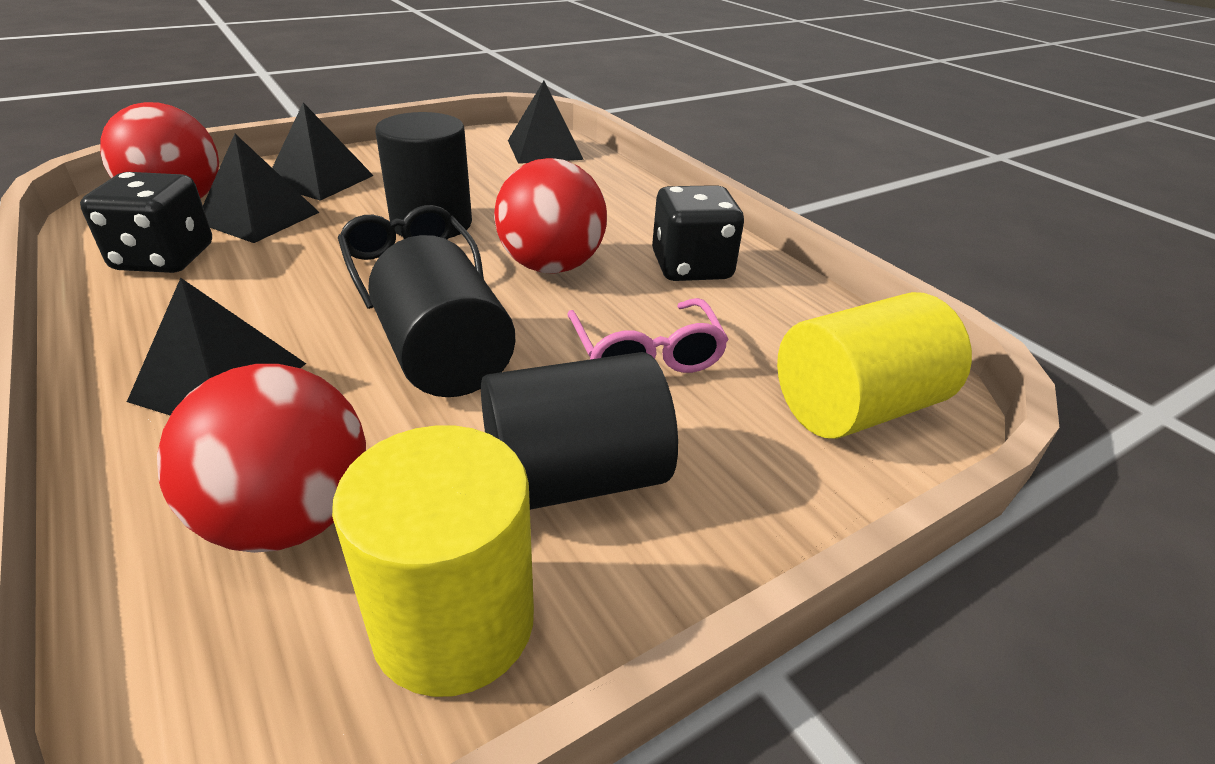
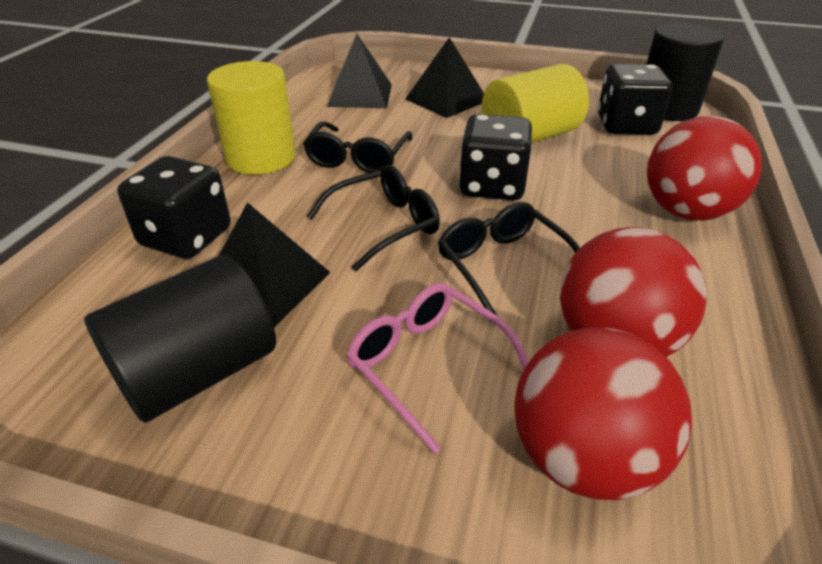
black cylinder: 3 -> 2
black dice: 2 -> 3
black glasses: 1 -> 3
black pyramid: 4 -> 3

